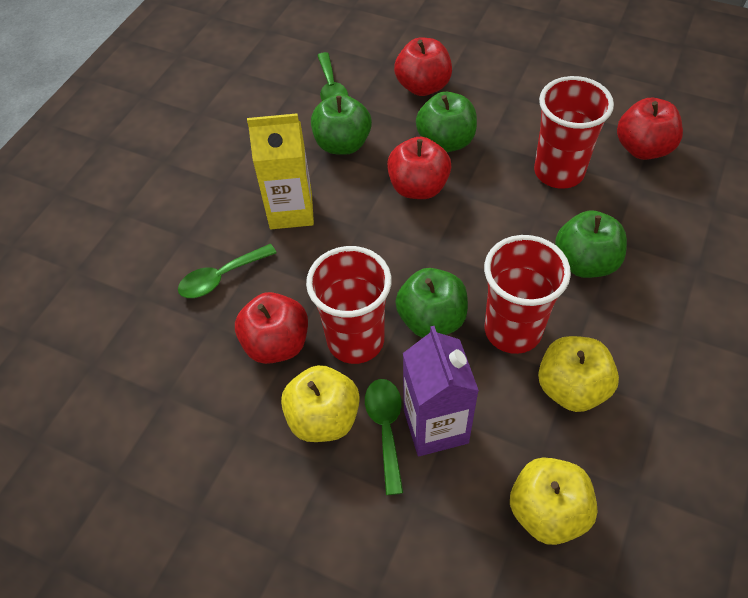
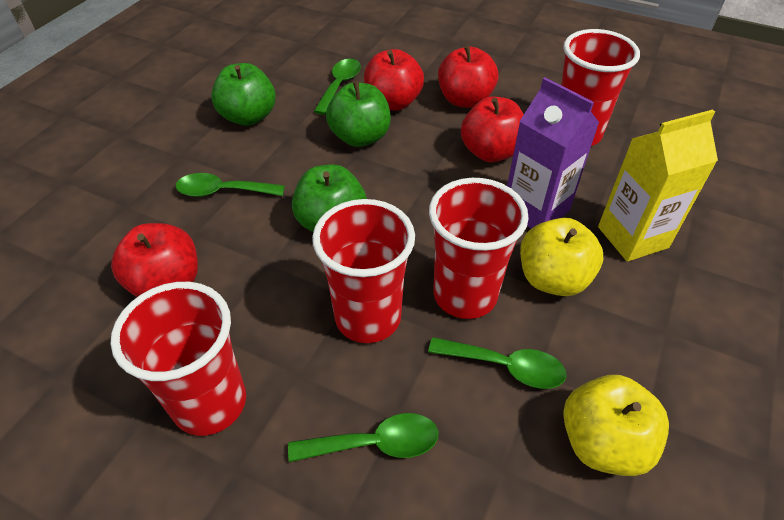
green apple: 4 -> 3
green spoon: 3 -> 4
red cup: 3 -> 4
yellow apple: 3 -> 2

